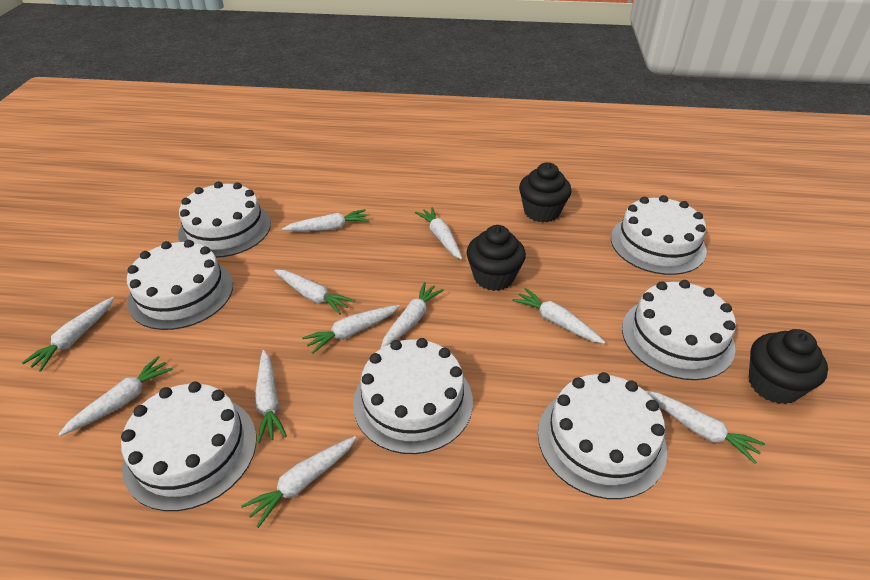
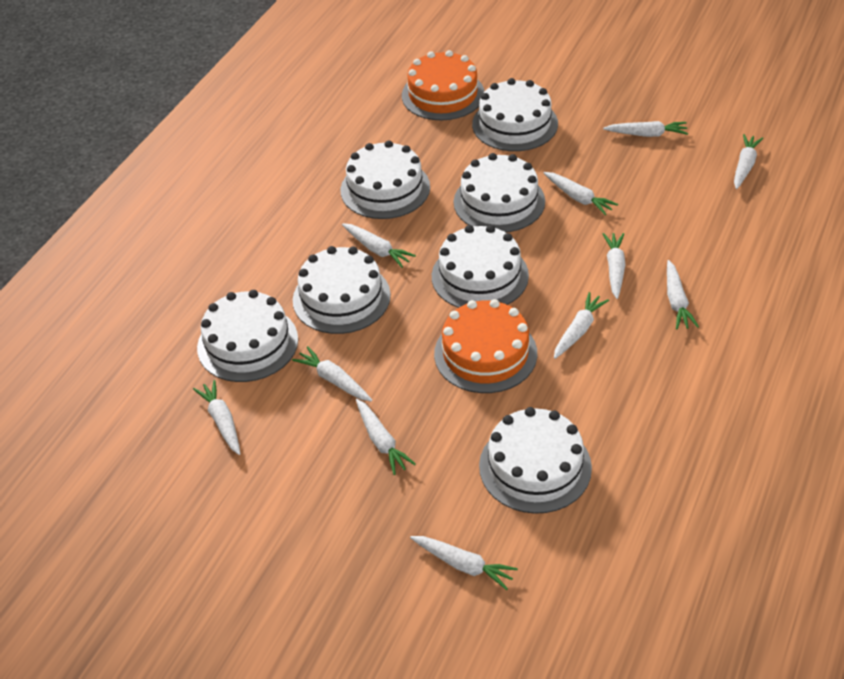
black cupcake: 3 -> 0
orange cake: 0 -> 2

